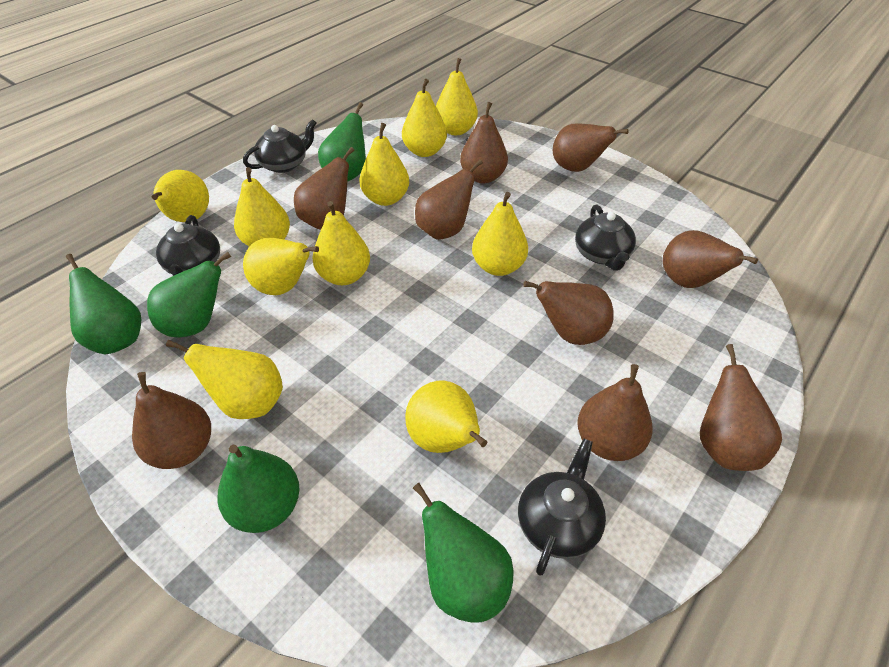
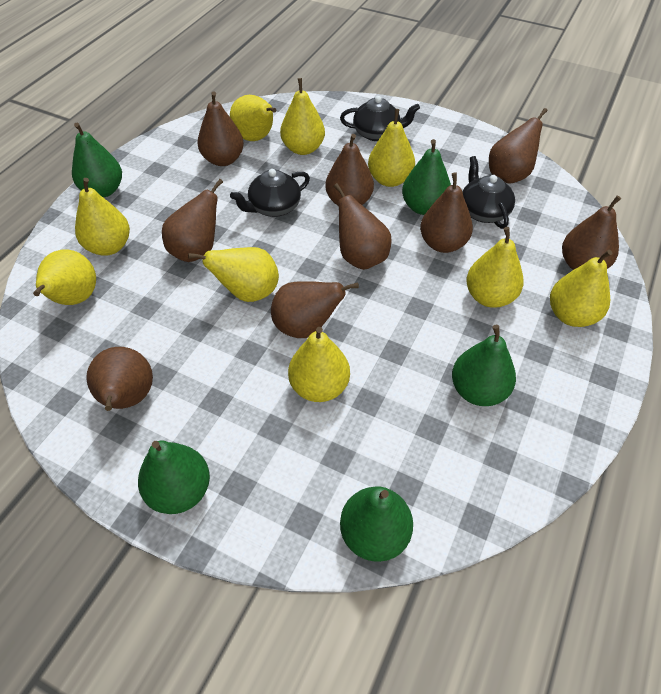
black teapot: 4 -> 3
yellow pear: 10 -> 9

